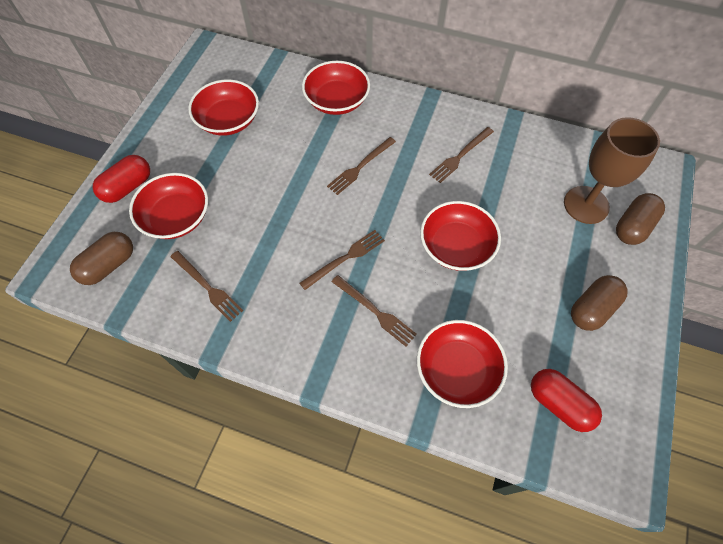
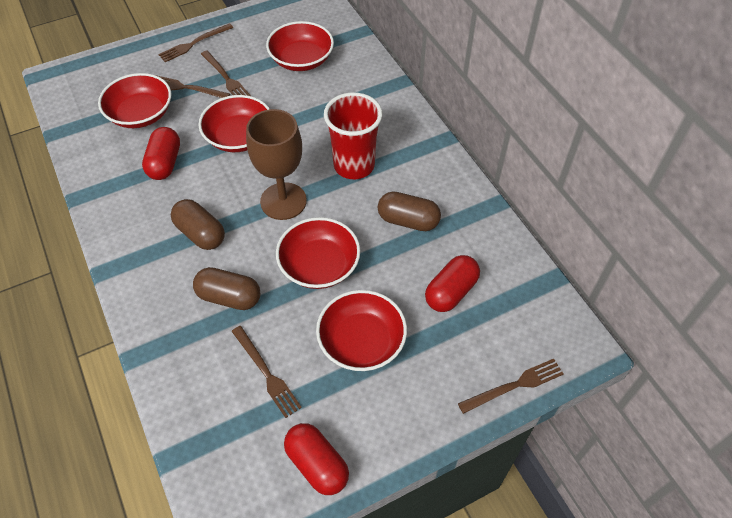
red capsule: 2 -> 3
red cup: 0 -> 1

